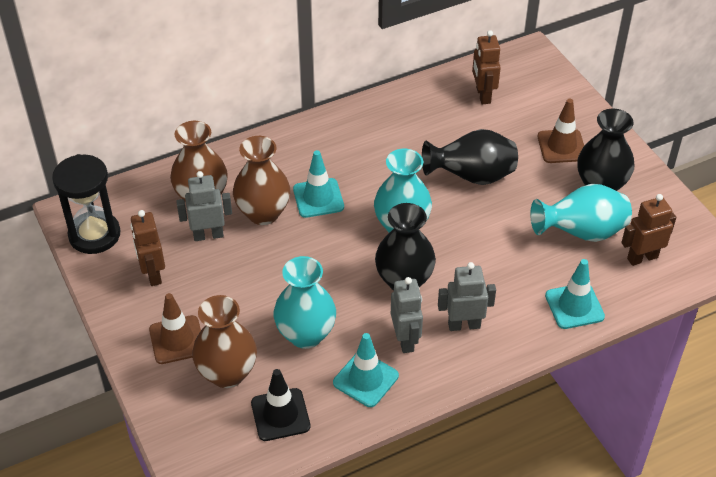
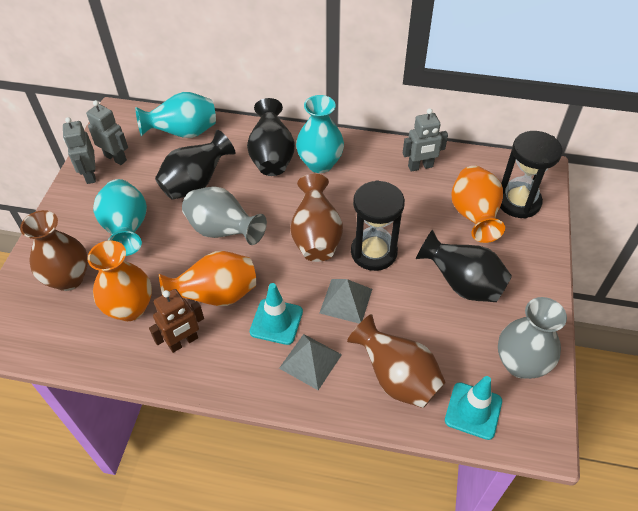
black hourglass: 1 -> 2
black traffic cone: 1 -> 0
brown robot: 3 -> 1
brown traffic cone: 2 -> 0
grey pyramid: 0 -> 2
grey vase: 0 -> 2
orange vase: 0 -> 3
turquoise traffic cone: 3 -> 2

